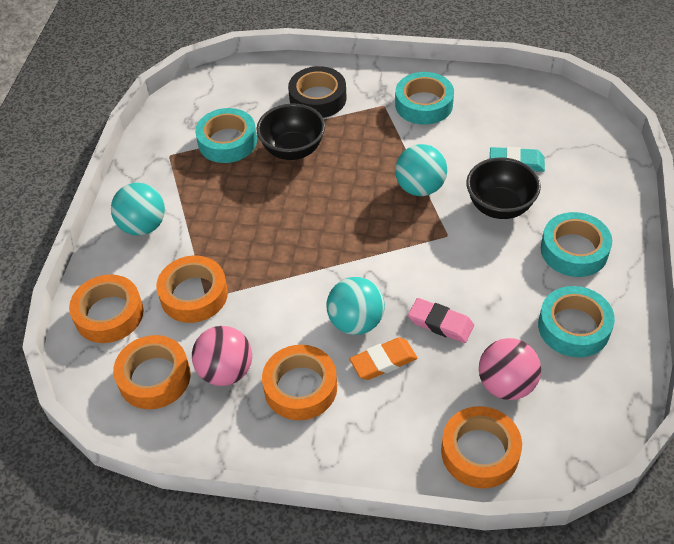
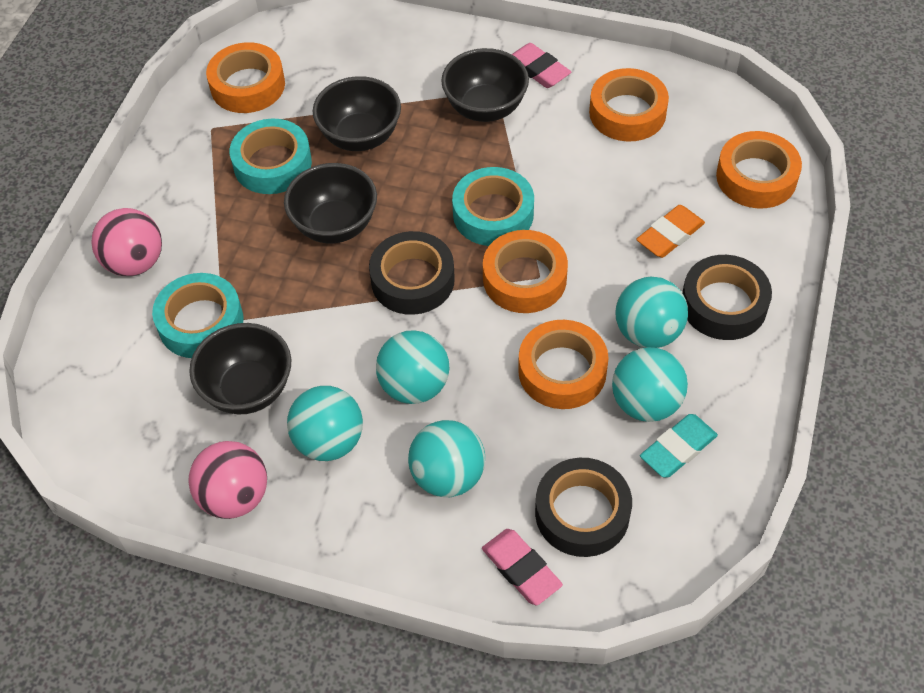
black bowl: 2 -> 4
black tape: 1 -> 3
pink eraser: 1 -> 2
turquoise ball: 3 -> 5
turquoise tape: 4 -> 3

